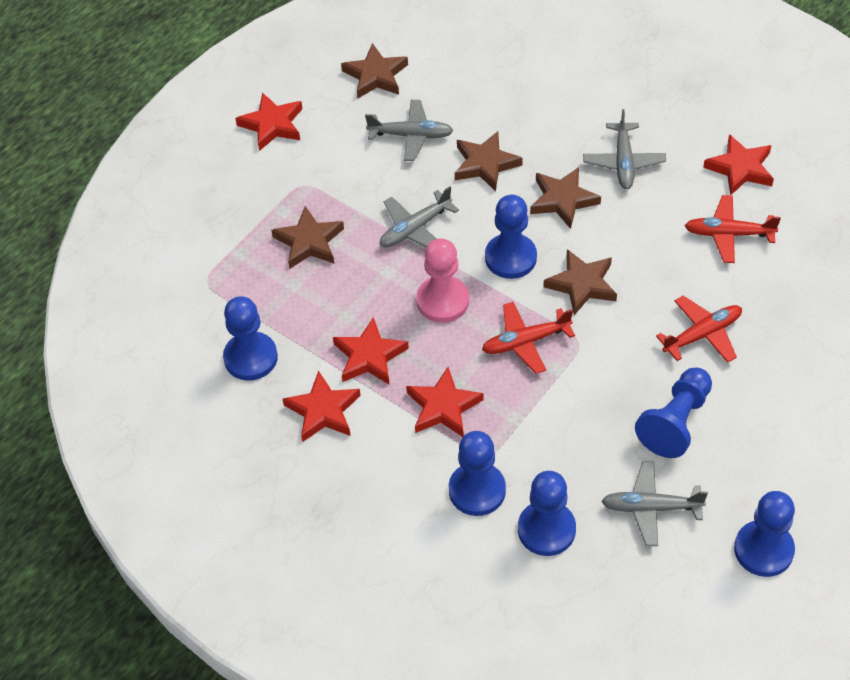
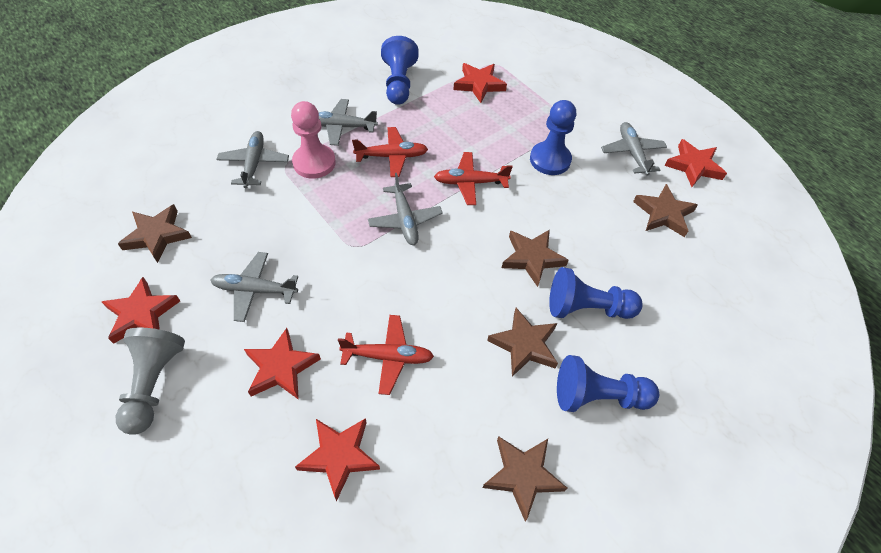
blue pawn: 6 -> 4
grey pawn: 0 -> 1
grey plane: 4 -> 5

